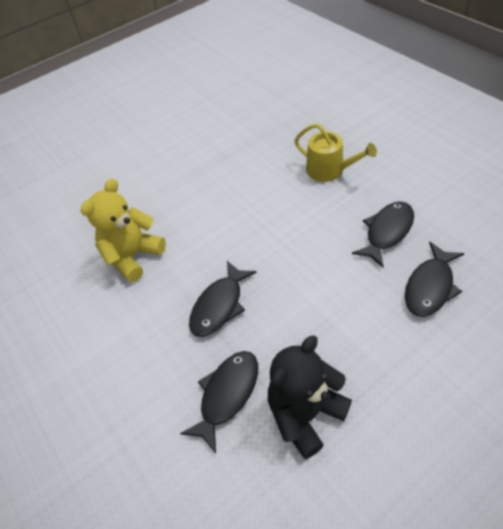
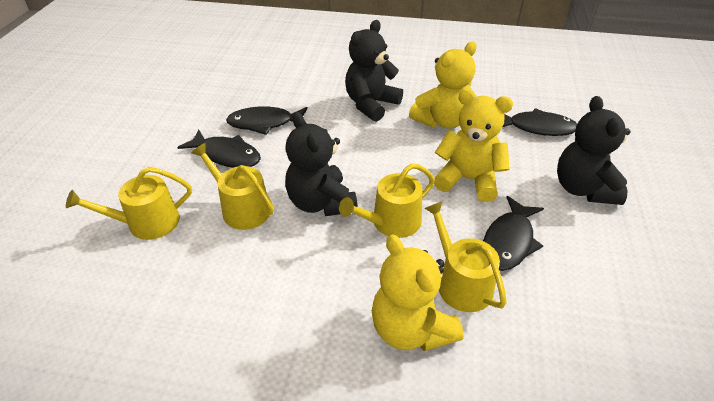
black teddy bear: 1 -> 3
yellow teddy bear: 1 -> 3
yellow watering can: 1 -> 4

